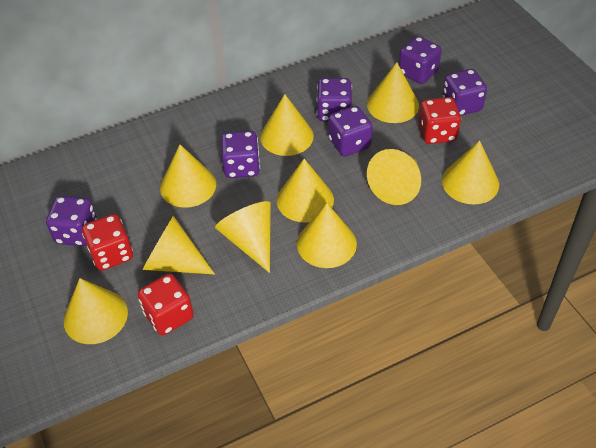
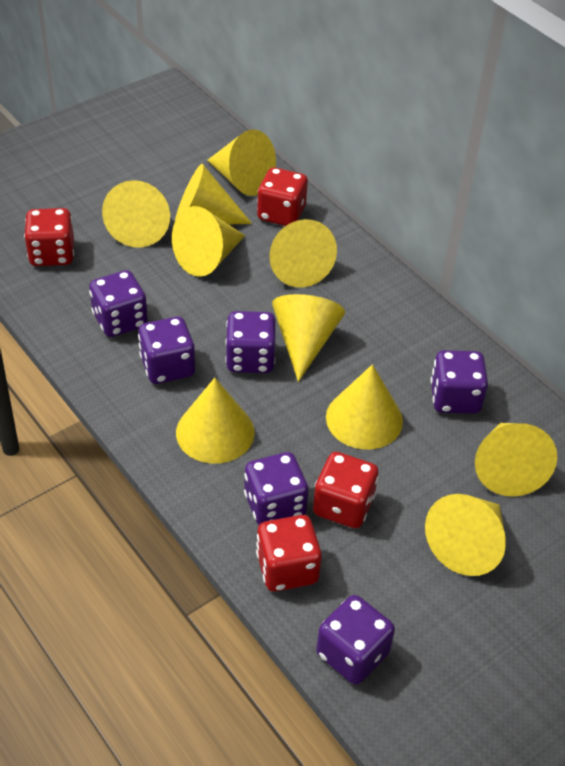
red dice: 3 -> 4

